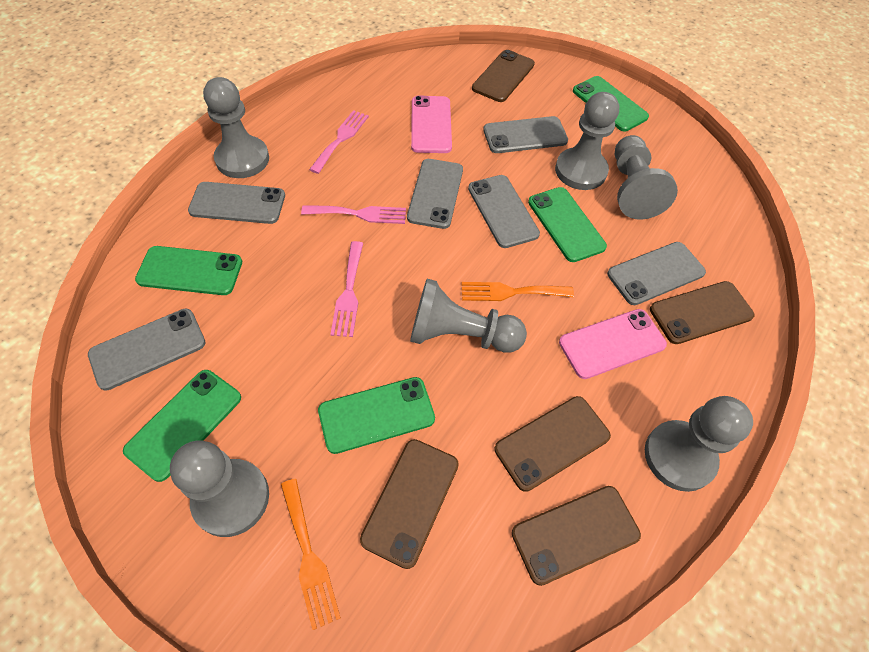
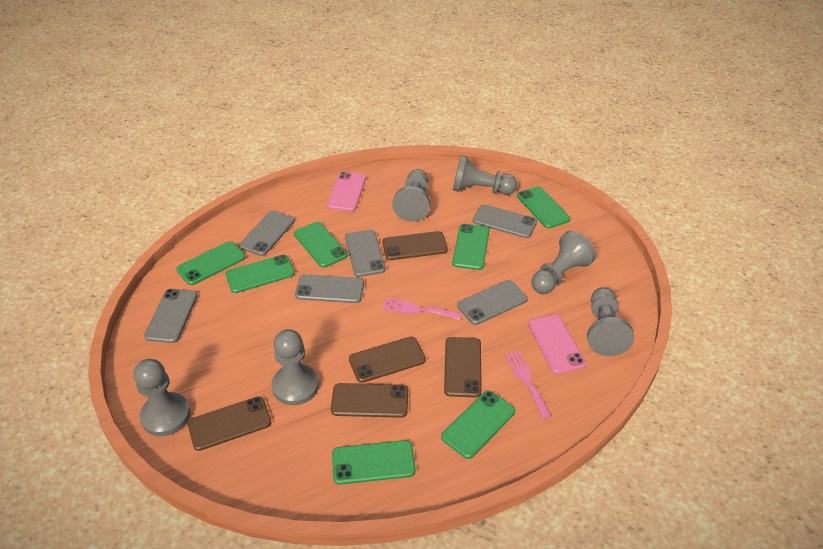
green phone: 5 -> 7
orange fork: 2 -> 0
pink fork: 3 -> 2

